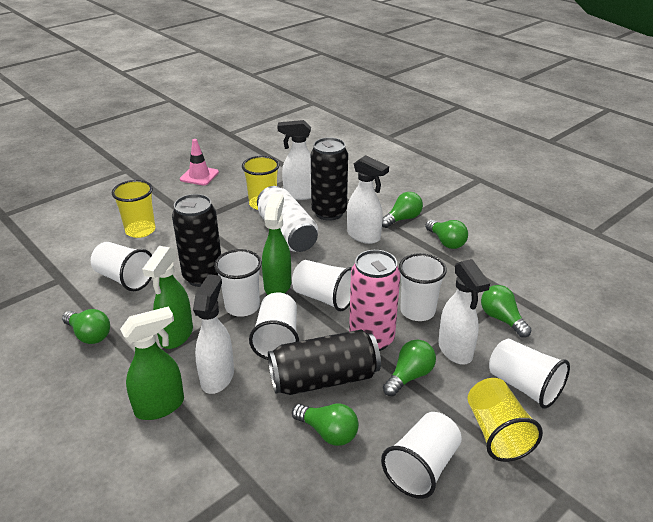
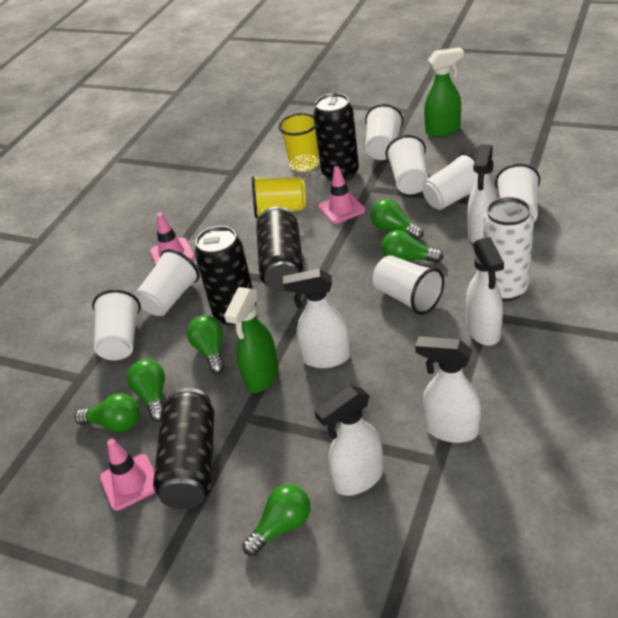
black can: 3 -> 4
green spray bottle: 3 -> 2
pink can: 1 -> 0
pink traffic cone: 1 -> 3
white spray bottle: 4 -> 5
yellow cup: 3 -> 2

